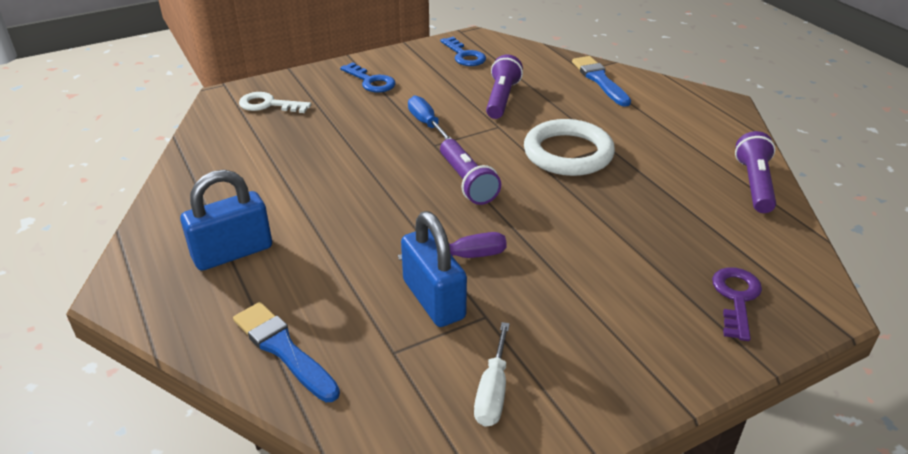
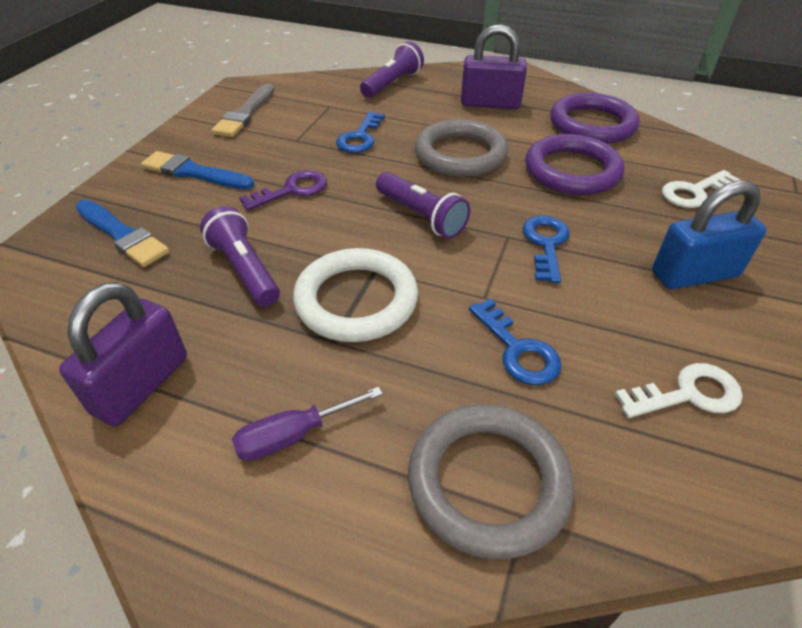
blue key: 2 -> 3
blue padlock: 2 -> 1
blue screwdriver: 1 -> 0
grey brush: 0 -> 1
grey ring: 0 -> 2
purple padlock: 0 -> 2
purple ring: 0 -> 2
white key: 1 -> 2
white screwdriver: 1 -> 0

